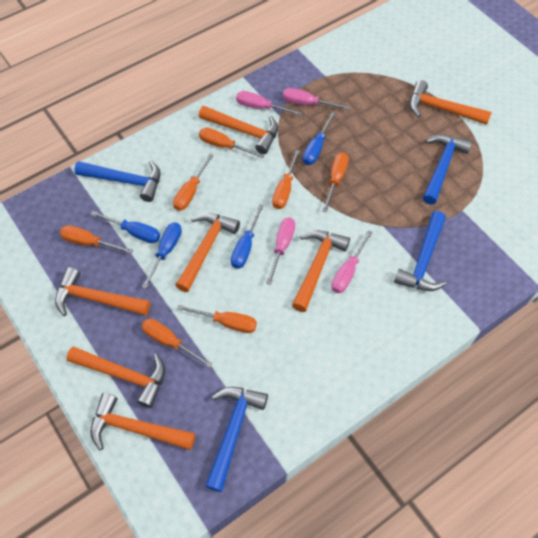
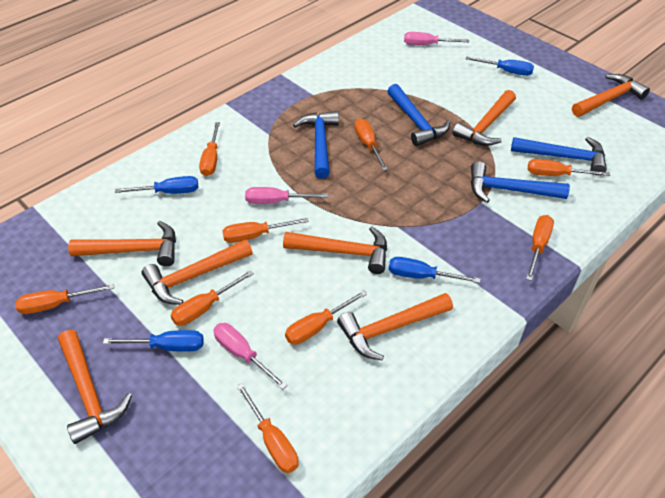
orange screwdriver: 7 -> 9
pink screwdriver: 4 -> 3

